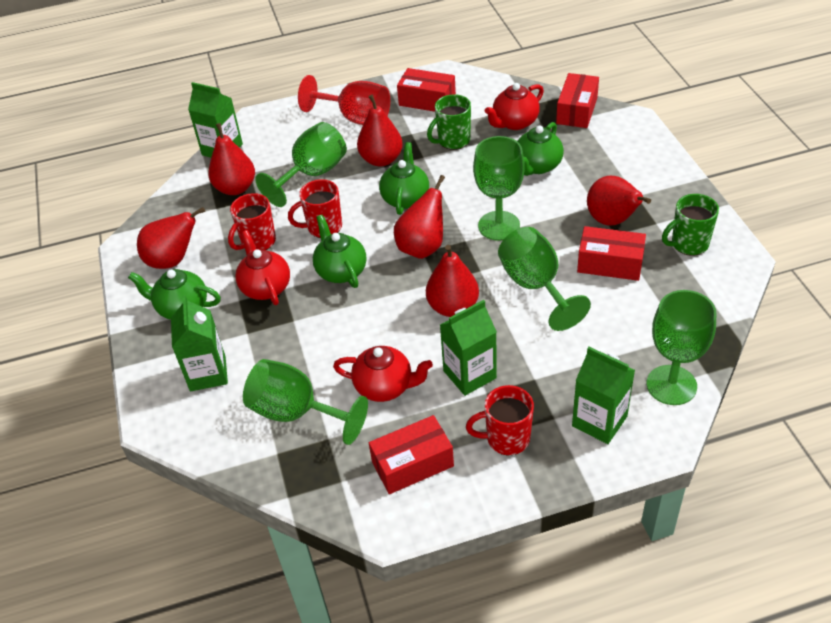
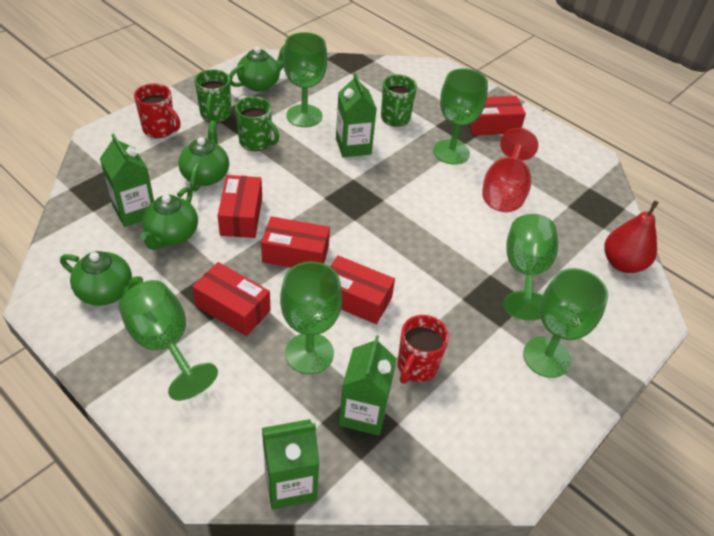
green goblet: 5 -> 6
green mug: 2 -> 3
red box: 4 -> 5
red mug: 3 -> 2
red pear: 6 -> 1
red teapot: 3 -> 0

